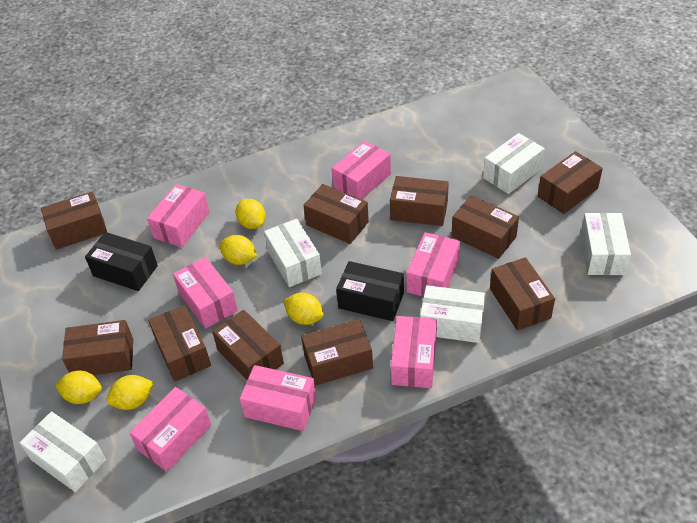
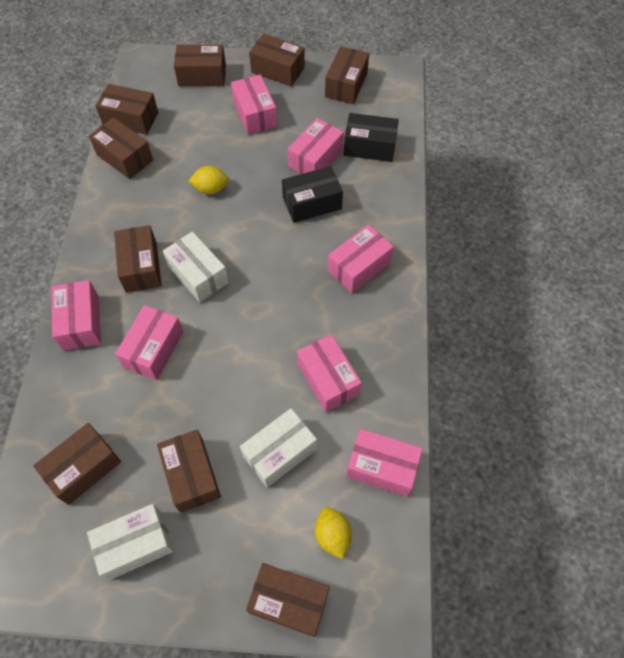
brown box: 10 -> 9
white box: 5 -> 3
yellow lemon: 5 -> 2

